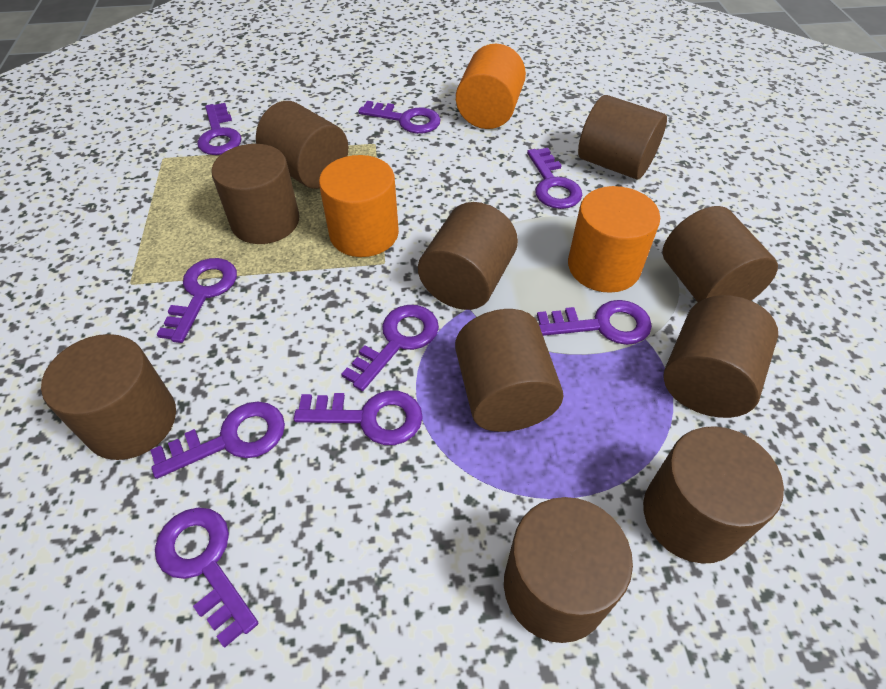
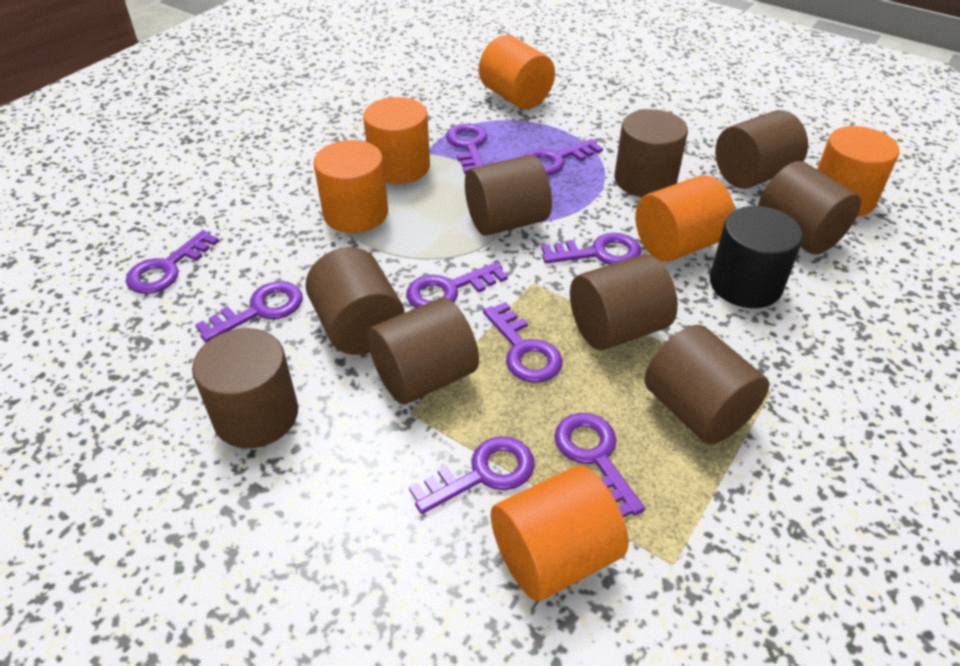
black cylinder: 0 -> 1
brown cylinder: 10 -> 9
orange cylinder: 3 -> 6

